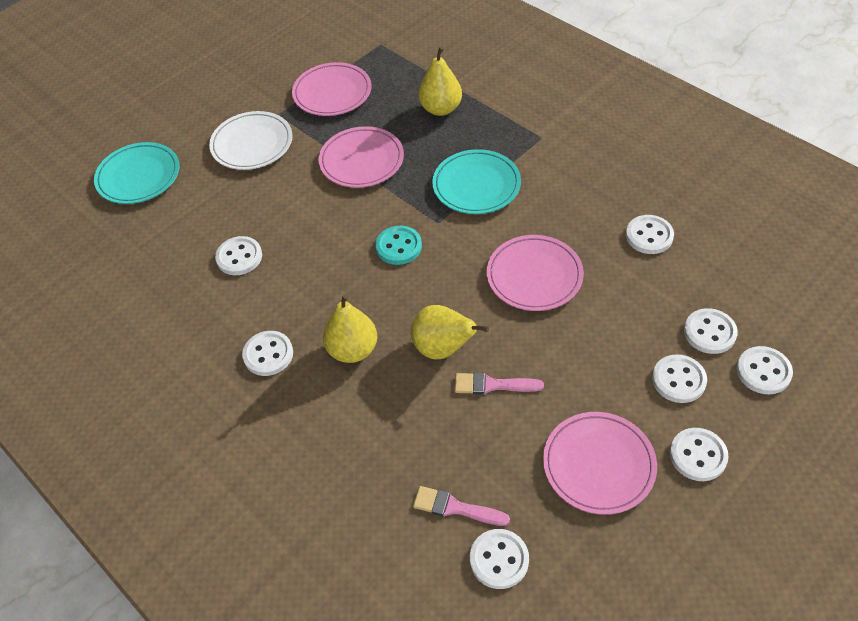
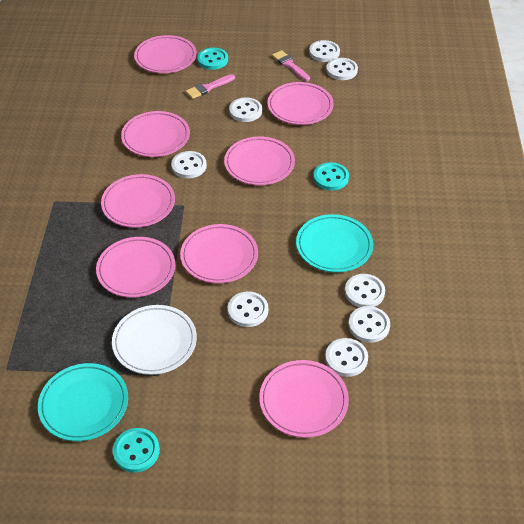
pink plate: 4 -> 8
turquoise button: 1 -> 3
yellow pear: 3 -> 0

